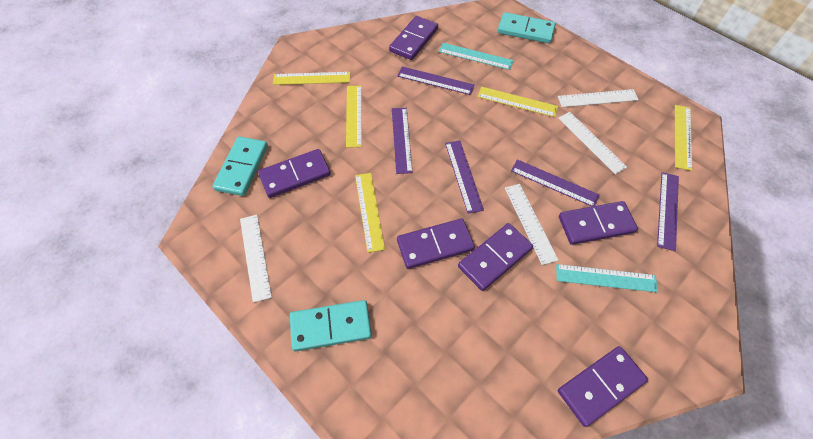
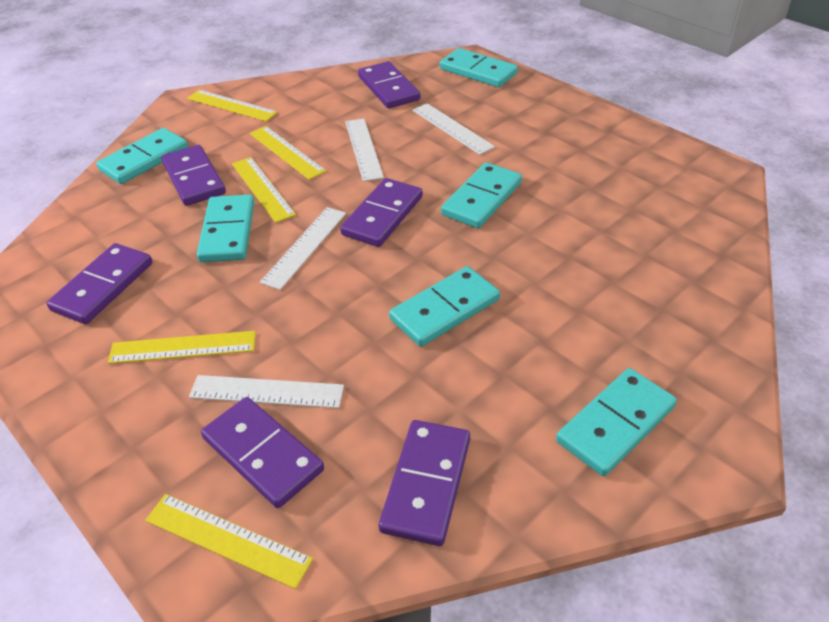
purple ruler: 5 -> 0
turquoise domino: 3 -> 6
turquoise ruler: 2 -> 0

